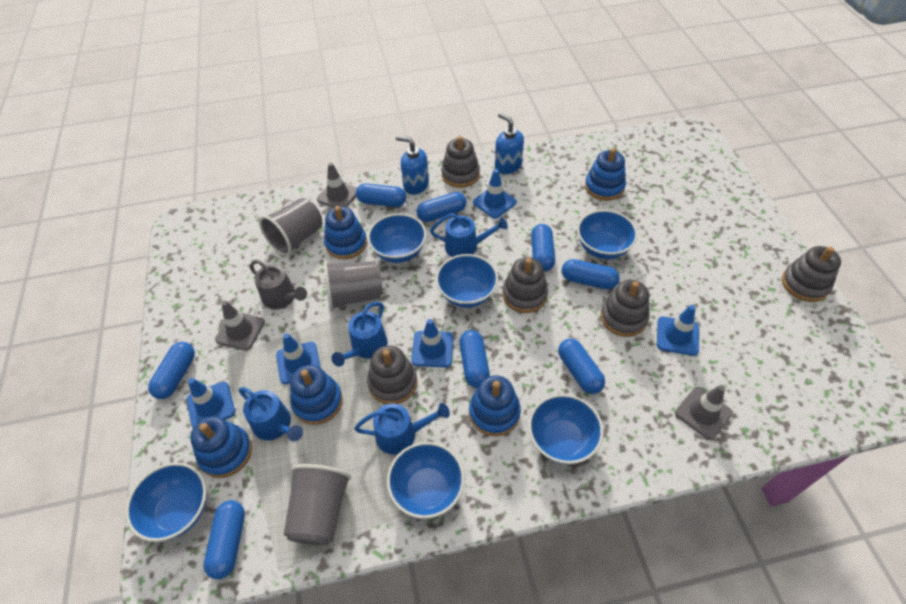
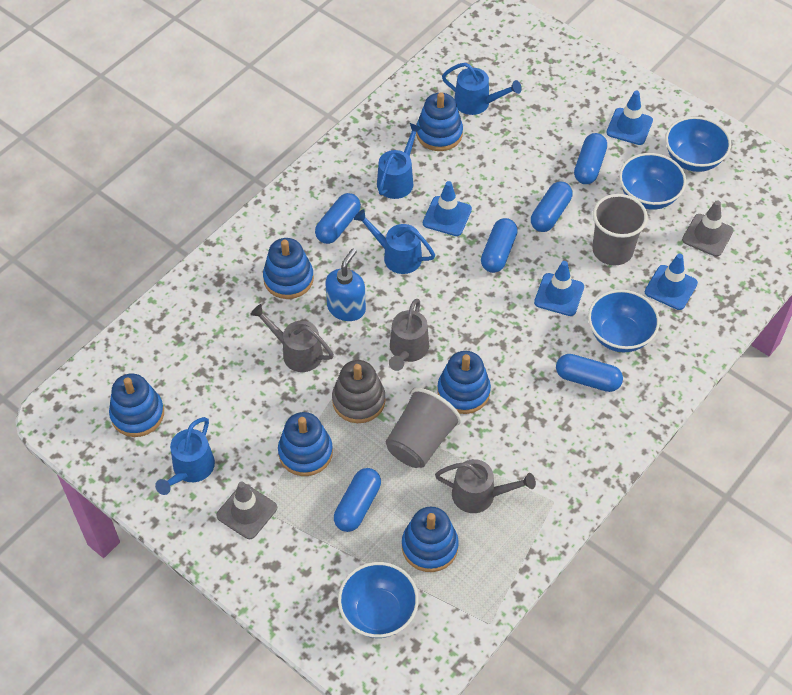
blue bowl: 6 -> 4
blue capsule: 8 -> 6
blue soap dispenser: 2 -> 1
blue stacking toy: 5 -> 6
blue traffic cone: 5 -> 4
grey cup: 3 -> 2
grey stacking toy: 5 -> 1
grey traffic cone: 3 -> 2
grey watering can: 1 -> 3

